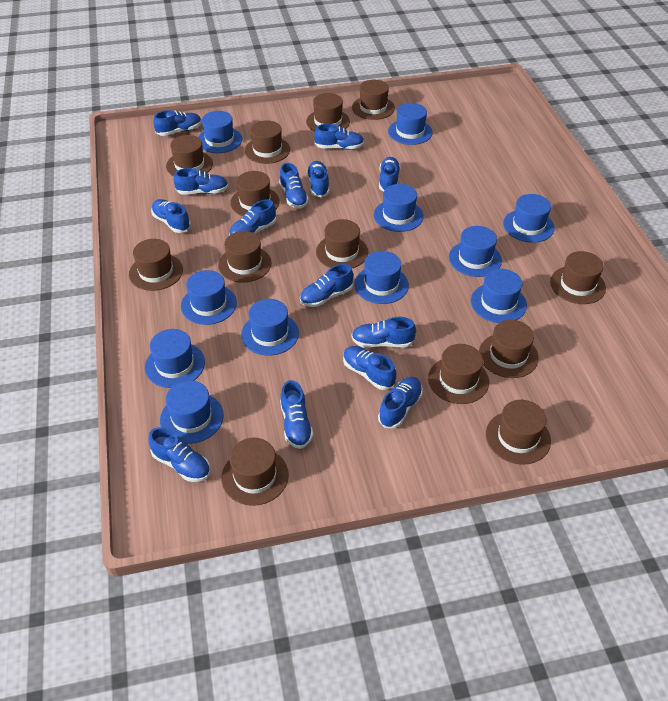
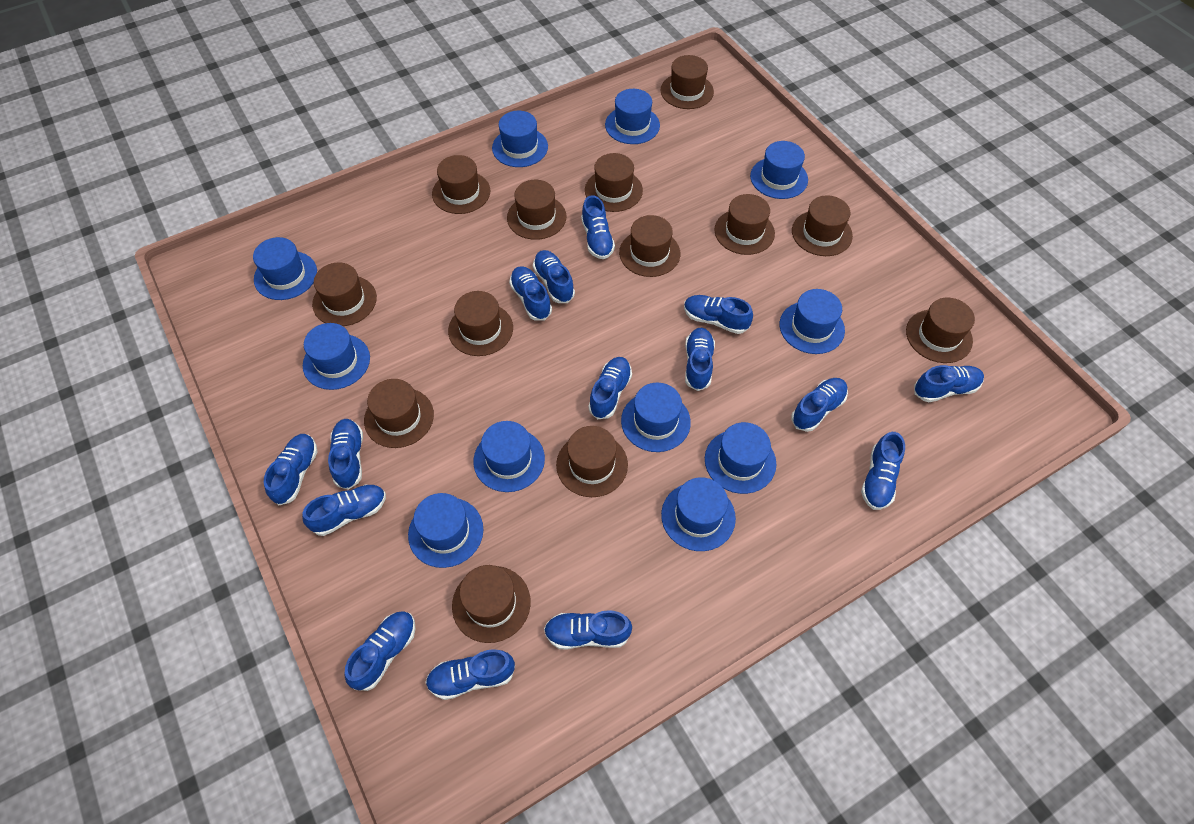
blue shoe: 14 -> 15

